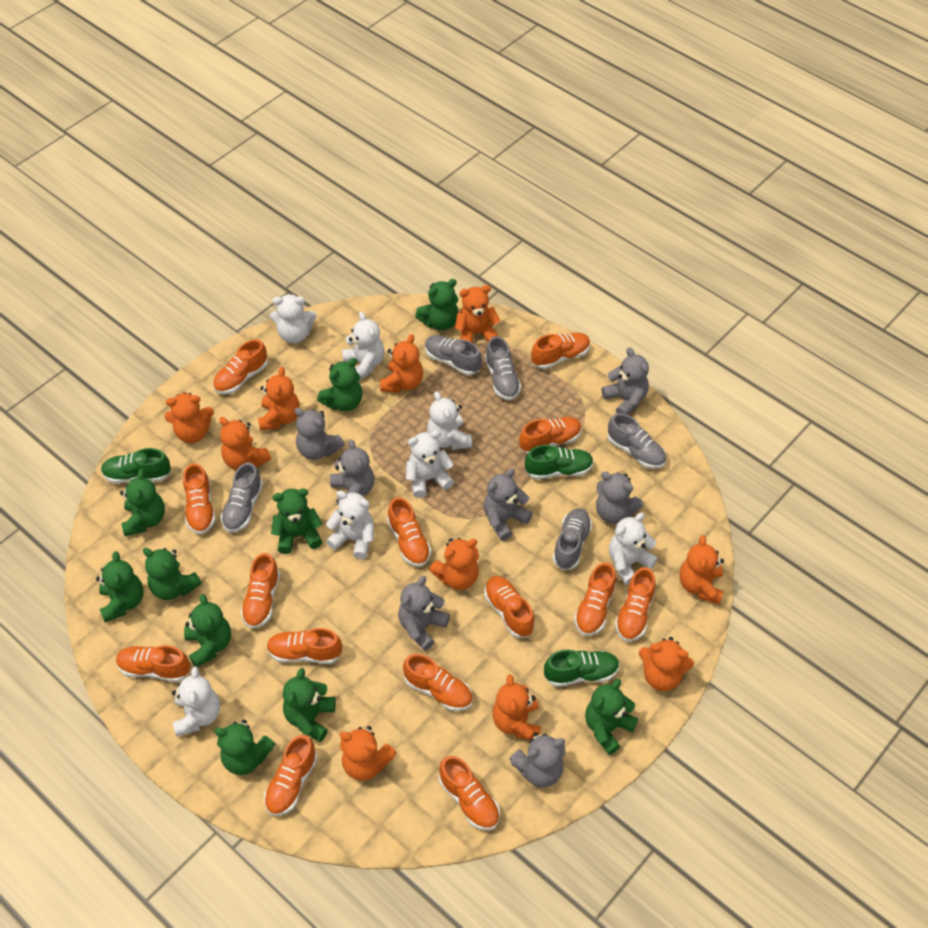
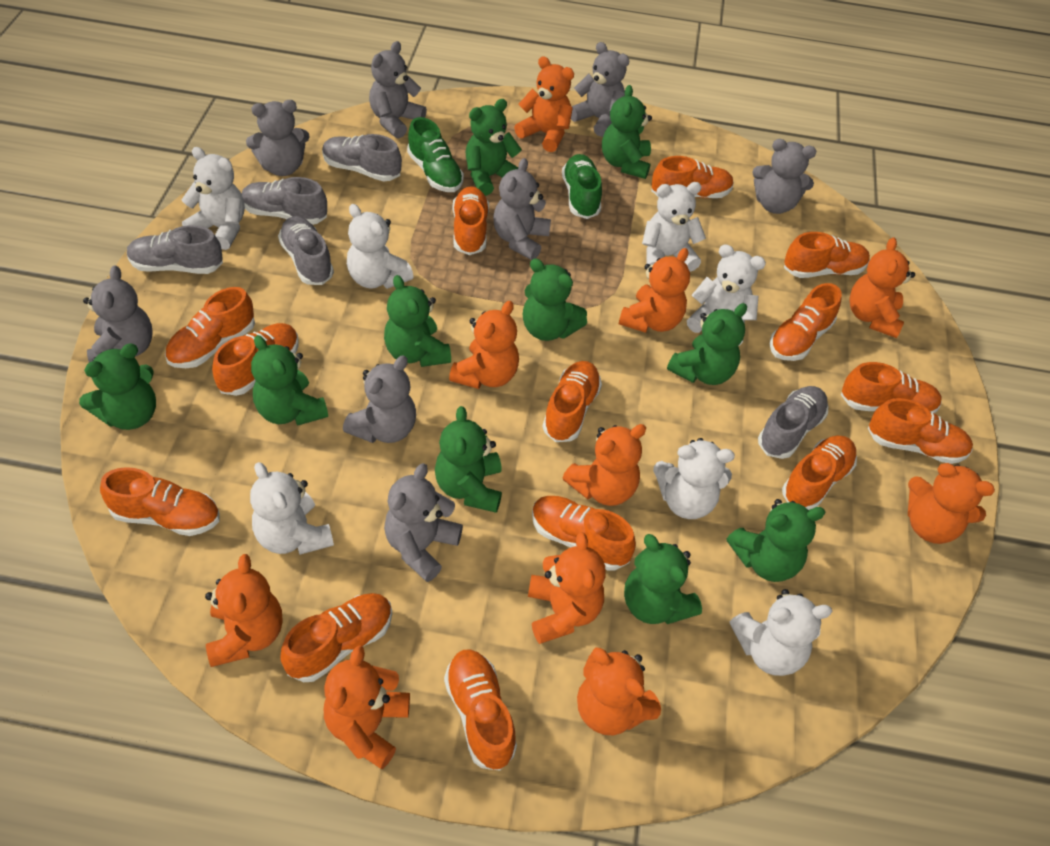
green shoe: 3 -> 2
grey teddy bear: 7 -> 8

